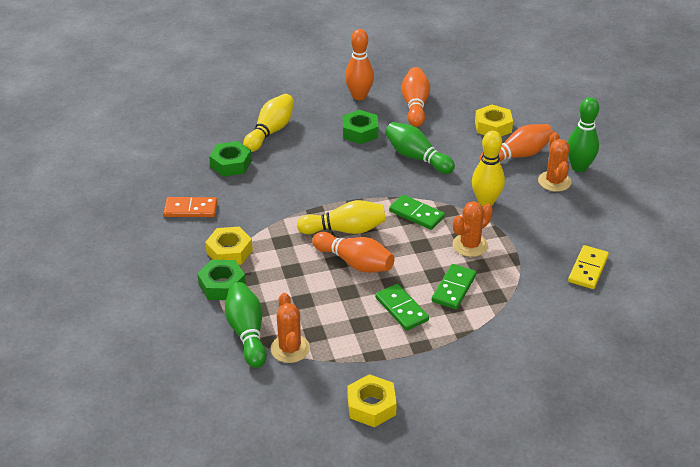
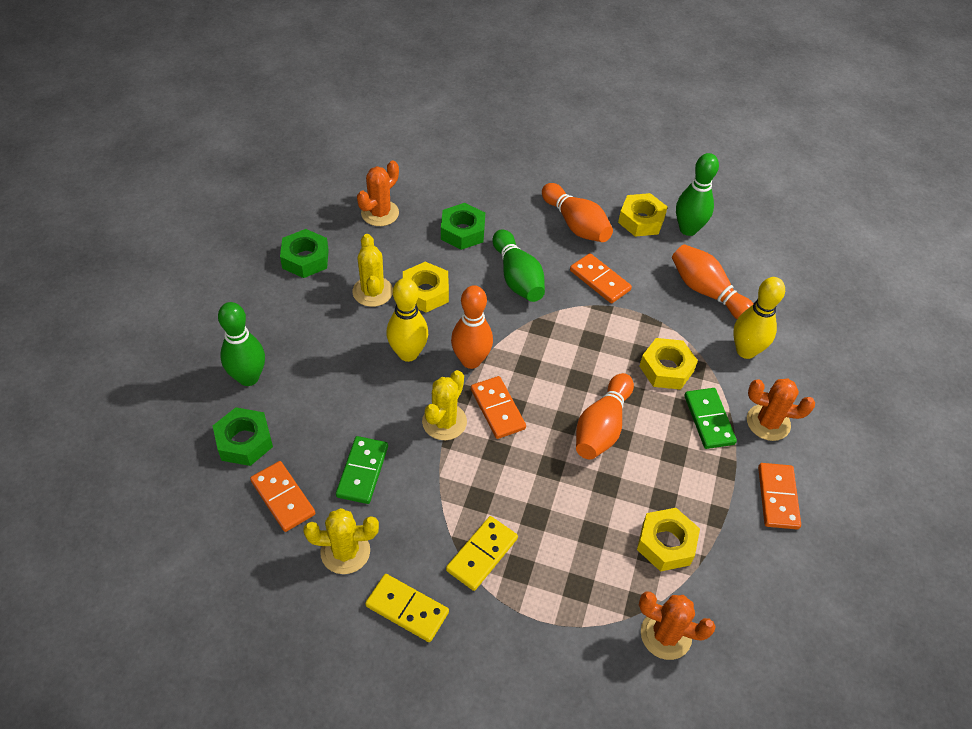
green domino: 3 -> 2
orange domino: 1 -> 4
yellow bowling pin: 3 -> 2
yellow cactus: 0 -> 3
yellow domino: 1 -> 2
yellow nut: 3 -> 4

